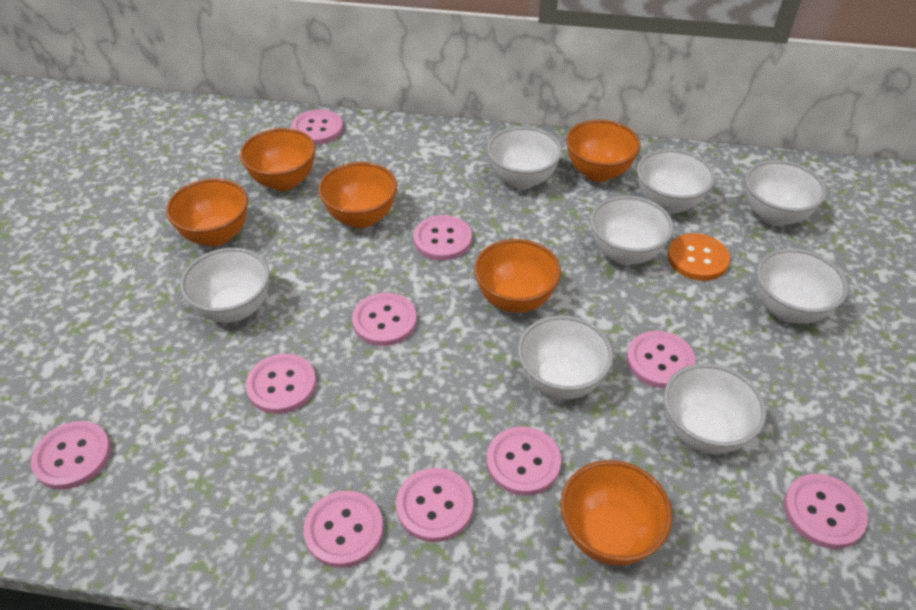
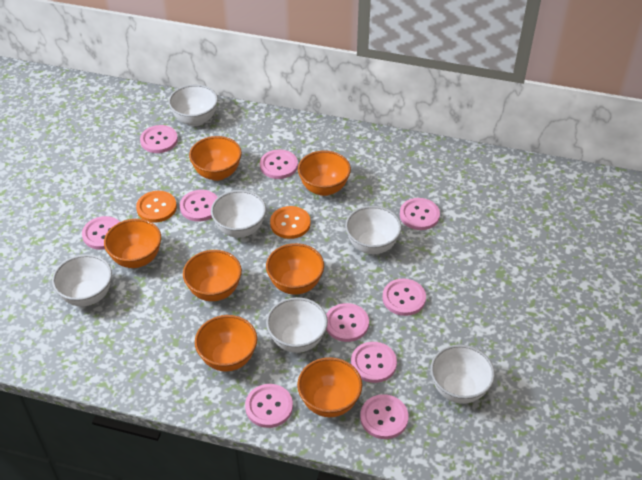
orange bowl: 6 -> 7
orange button: 1 -> 2
white bowl: 8 -> 6

